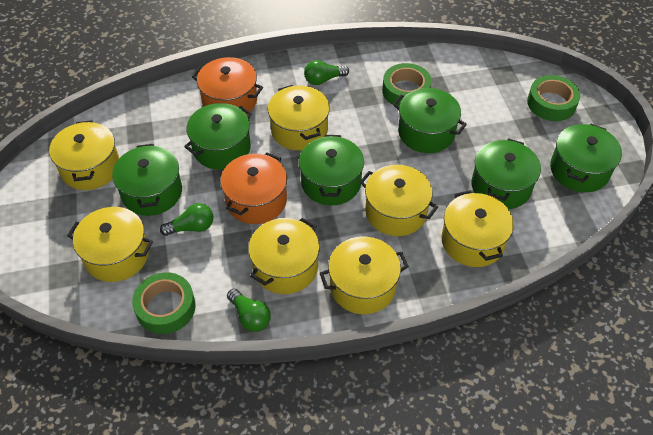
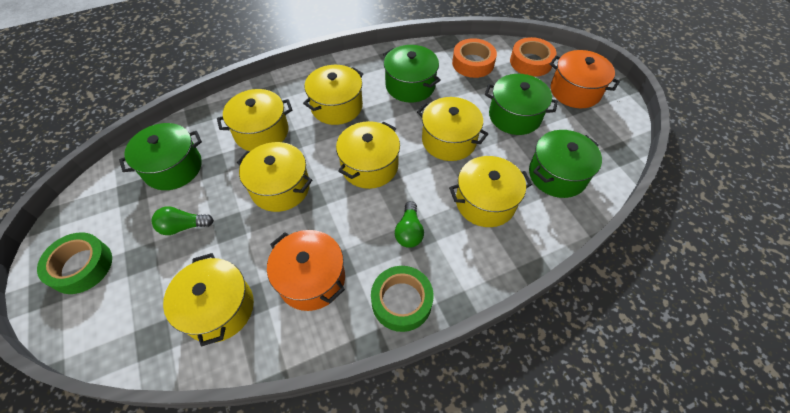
green light bulb: 3 -> 2
green pot: 6 -> 4
green tape: 3 -> 2
orange tape: 0 -> 2

